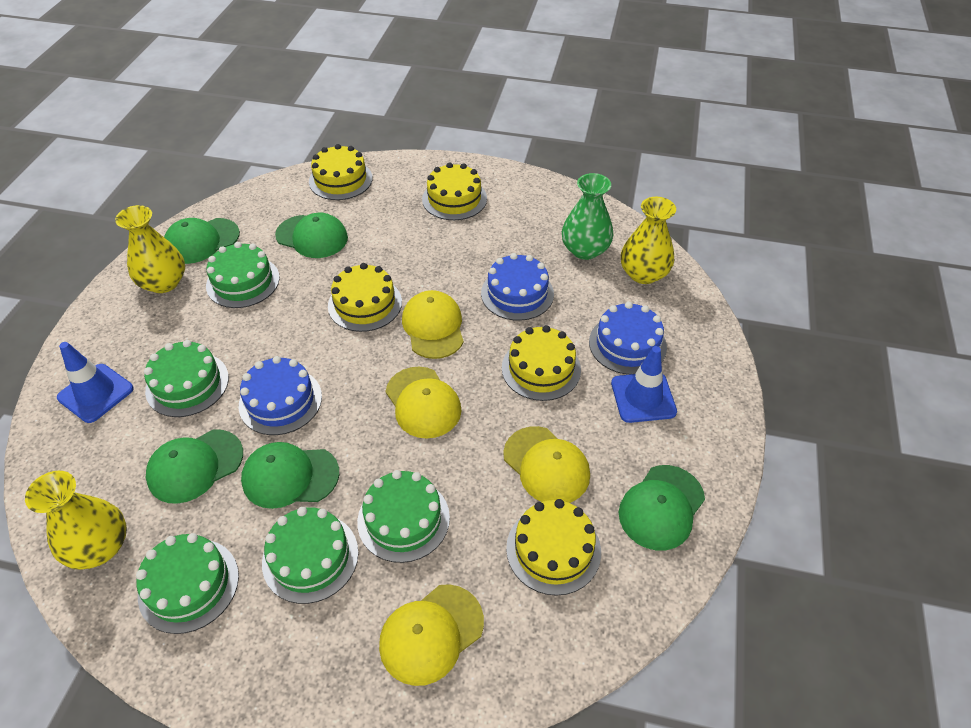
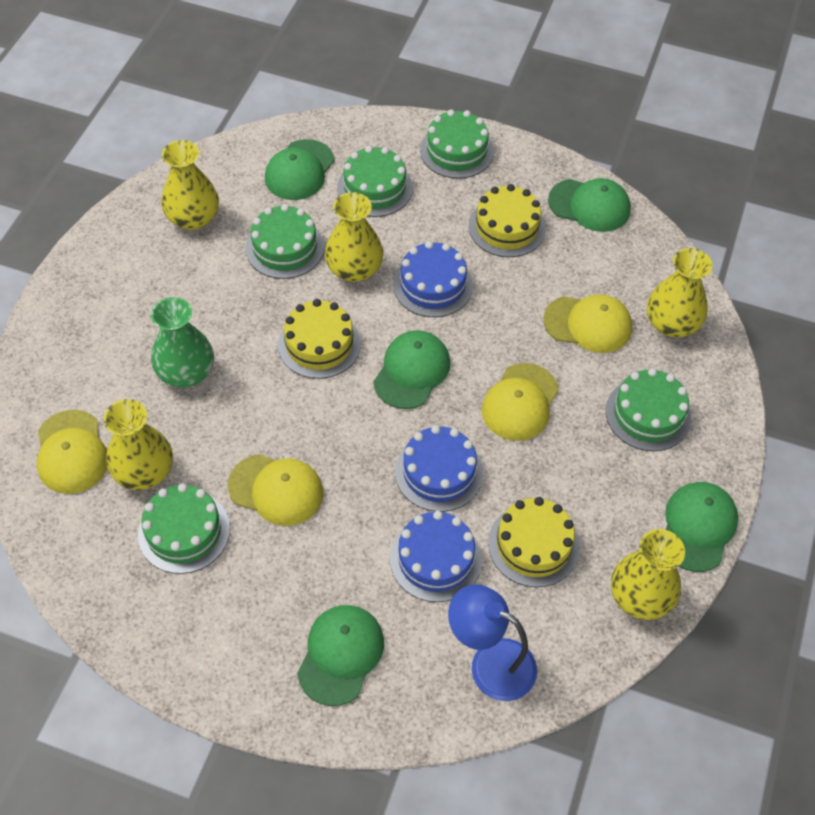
blue lamp: 0 -> 1
blue traffic cone: 2 -> 0
yellow cake: 5 -> 3
yellow vase: 3 -> 5

